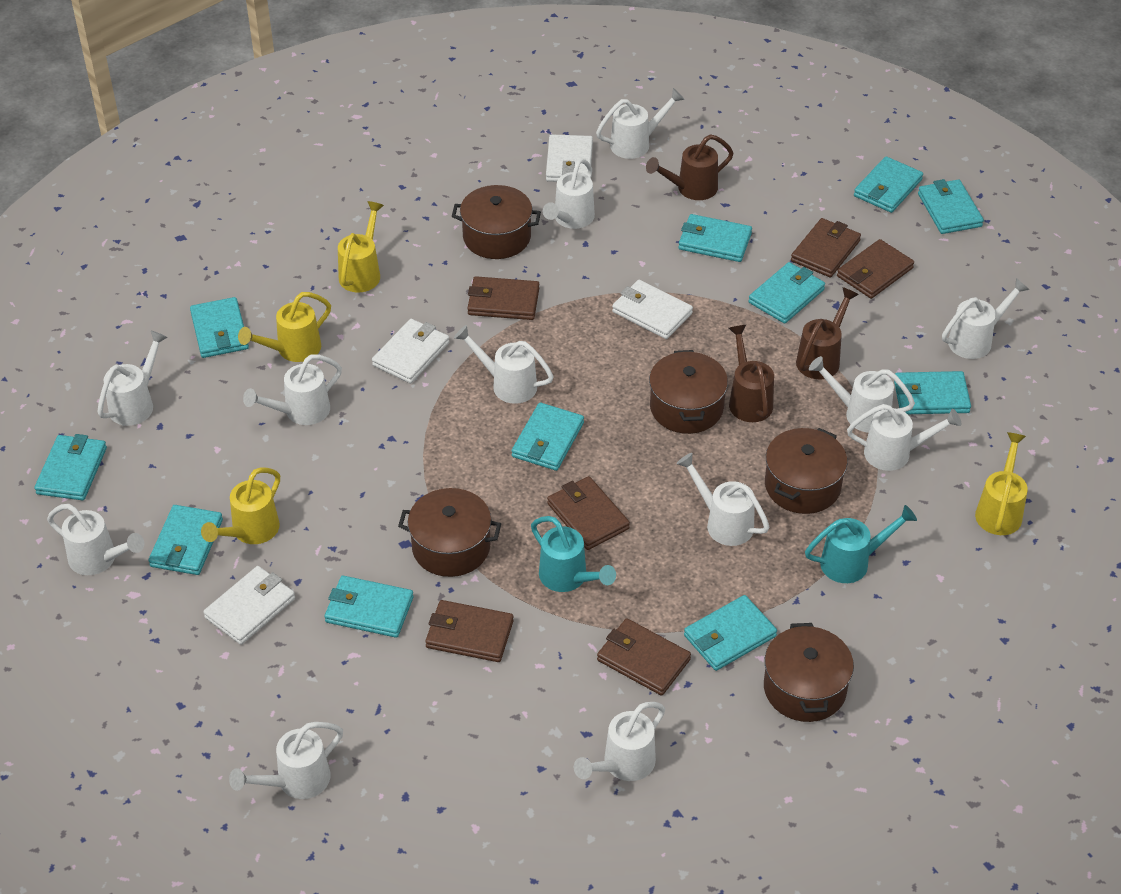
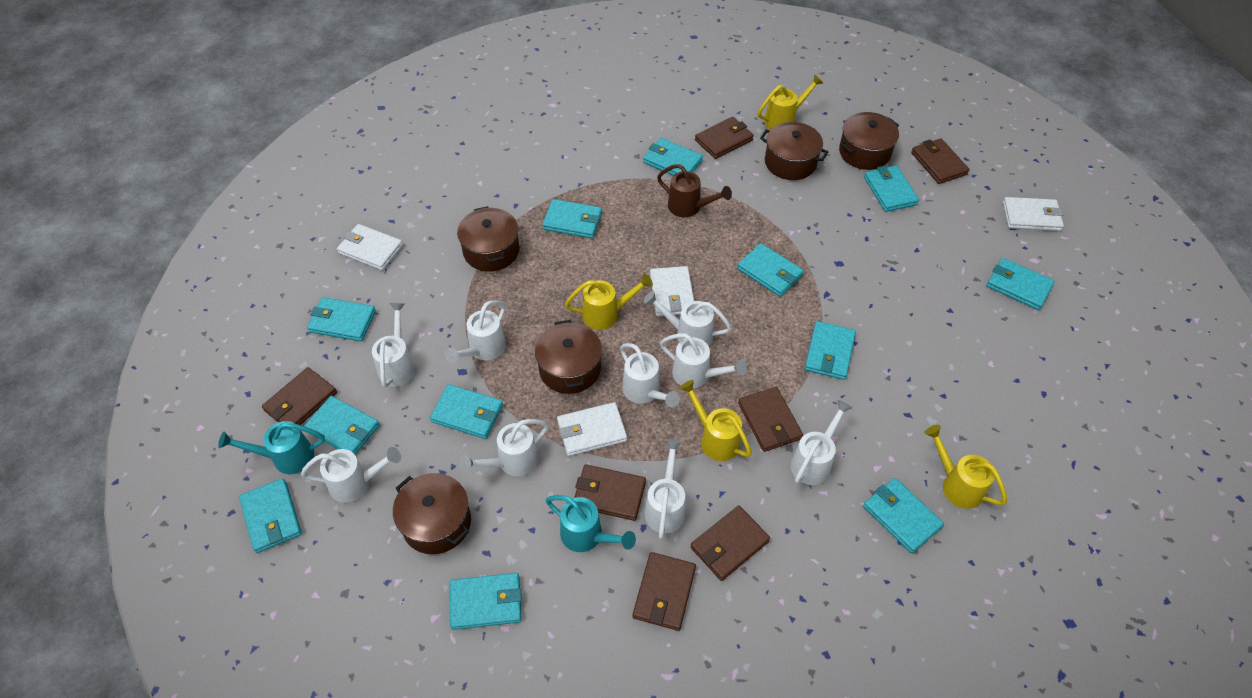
brown wallet: 6 -> 7
brown watering can: 3 -> 1
turquoise wallet: 11 -> 12
white watering can: 12 -> 9

